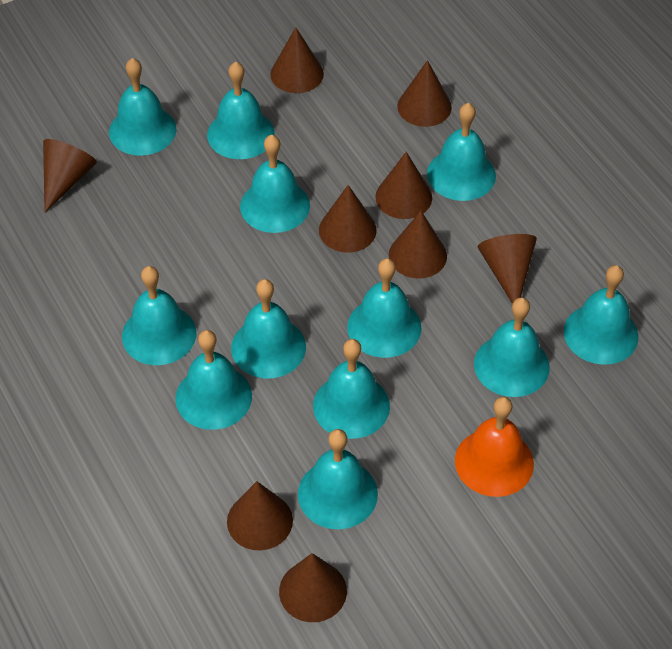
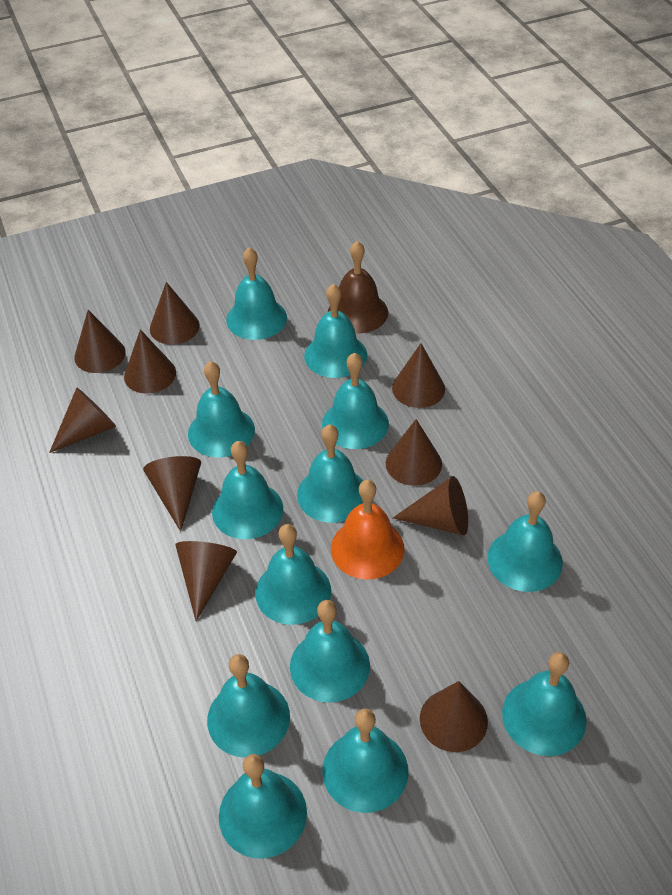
brown bell: 0 -> 1
brown cone: 9 -> 10
turquoise bell: 12 -> 13

